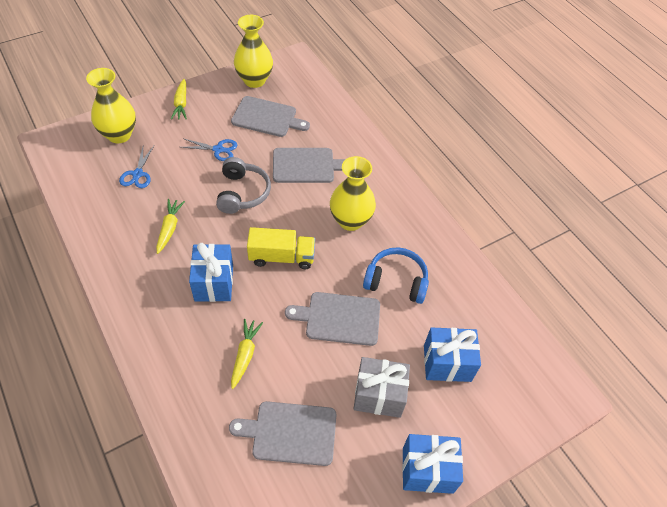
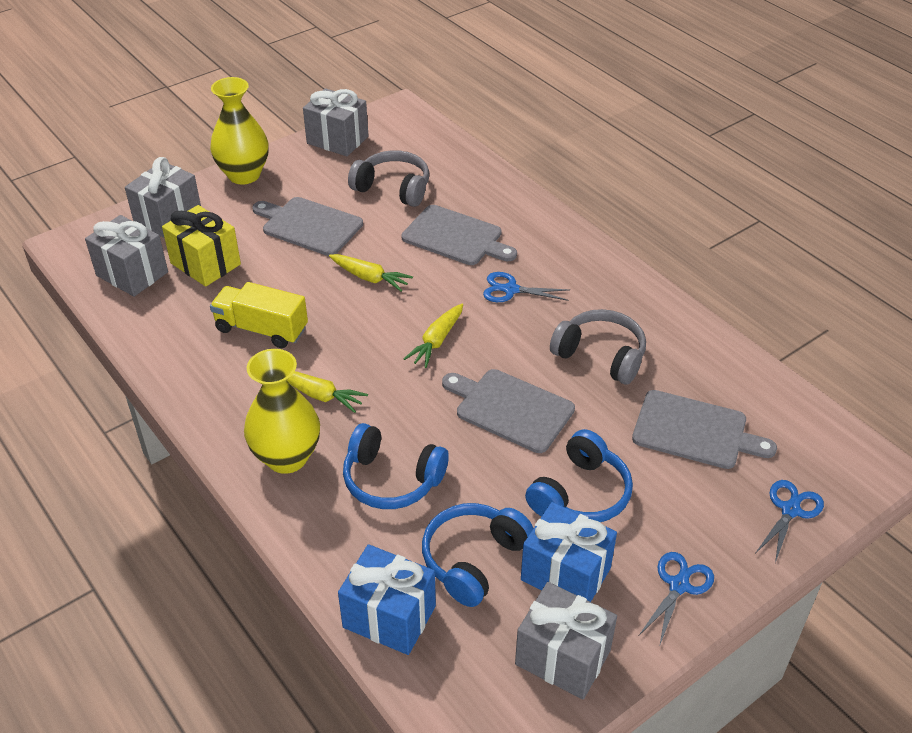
blue gift: 3 -> 2
blue headphones: 1 -> 3
blue scissors: 2 -> 3
grey gift: 1 -> 4
grey headphones: 1 -> 2
yellow gift: 0 -> 1
yellow vase: 3 -> 2

